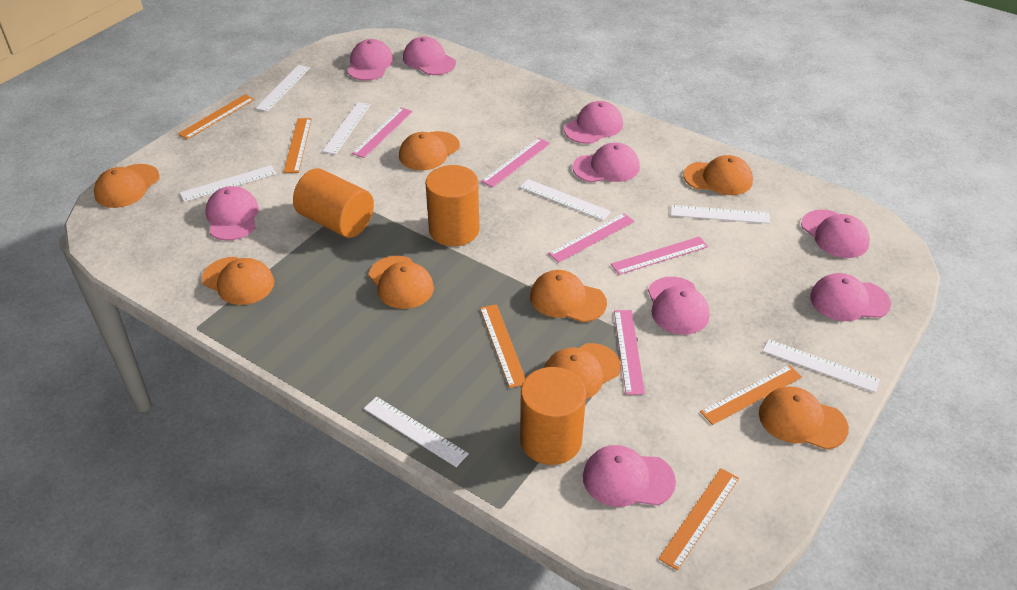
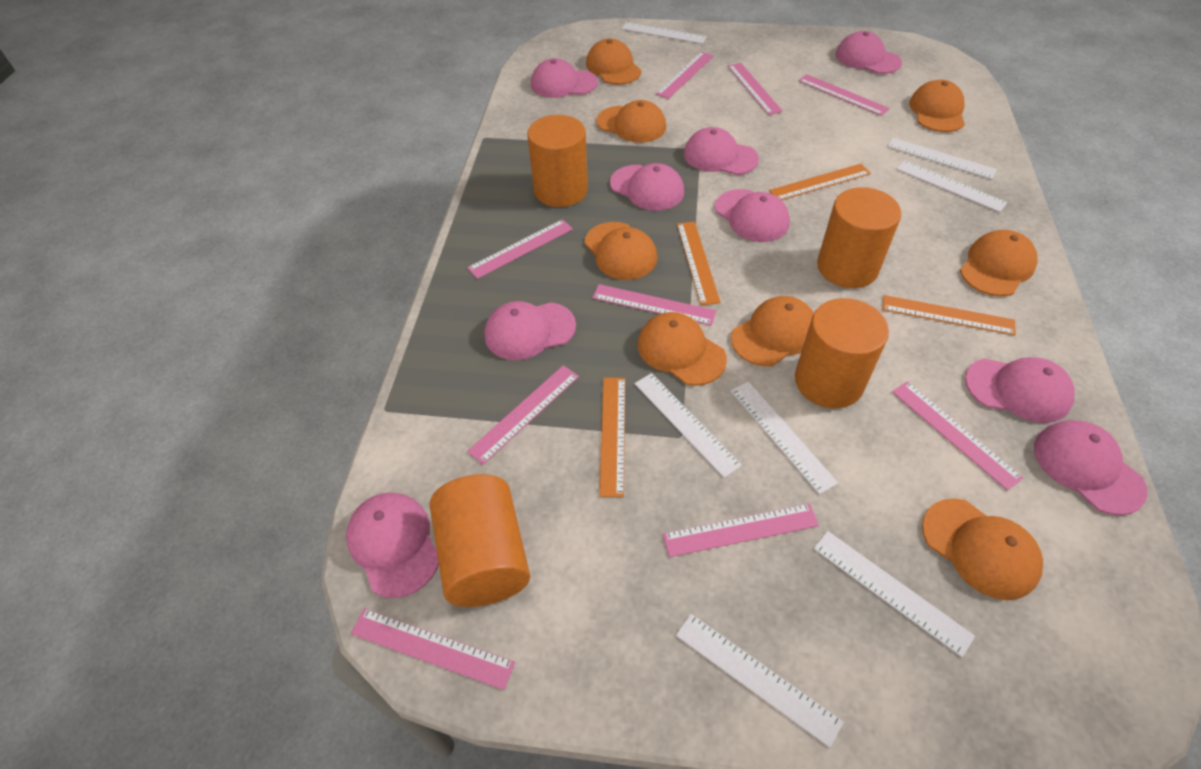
orange cylinder: 3 -> 4
orange ruler: 5 -> 4
pink ruler: 5 -> 9

